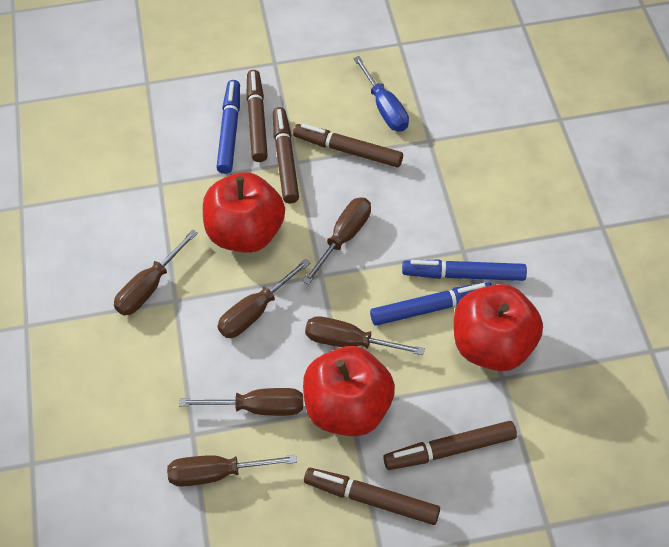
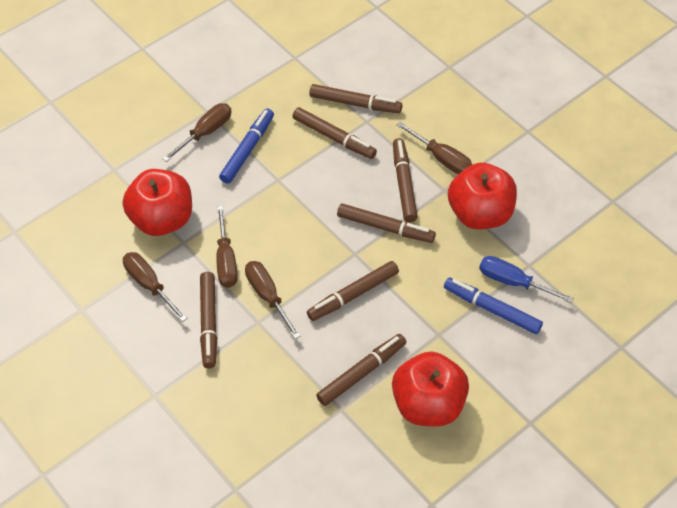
blue marker: 3 -> 2
brown marker: 5 -> 7
brown screwdriver: 6 -> 5

